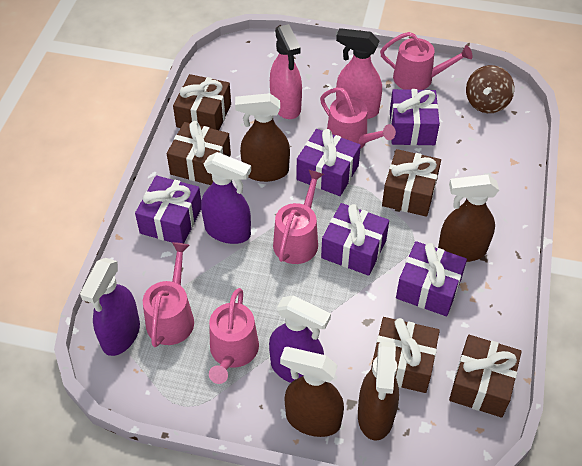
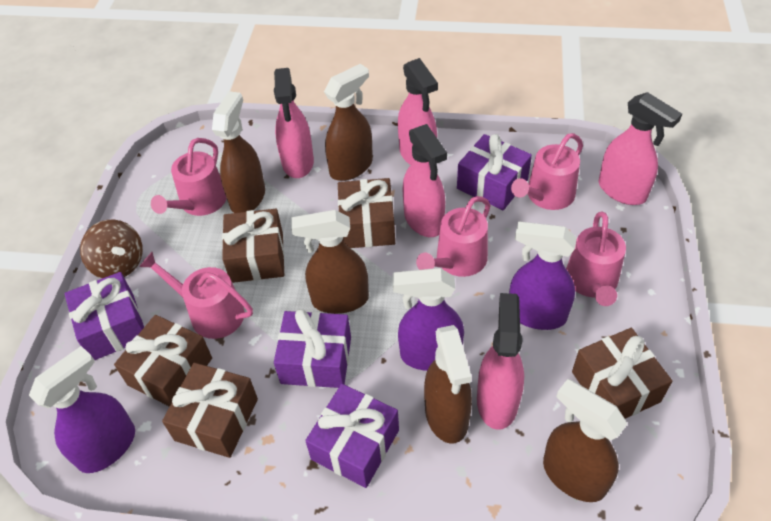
brown spray bottle: 4 -> 5
pink spray bottle: 2 -> 5
purple gift: 5 -> 4

